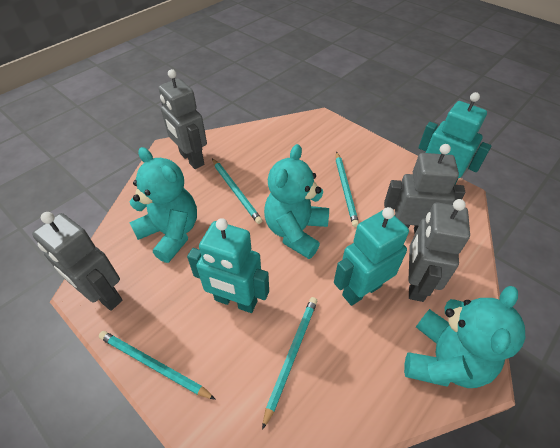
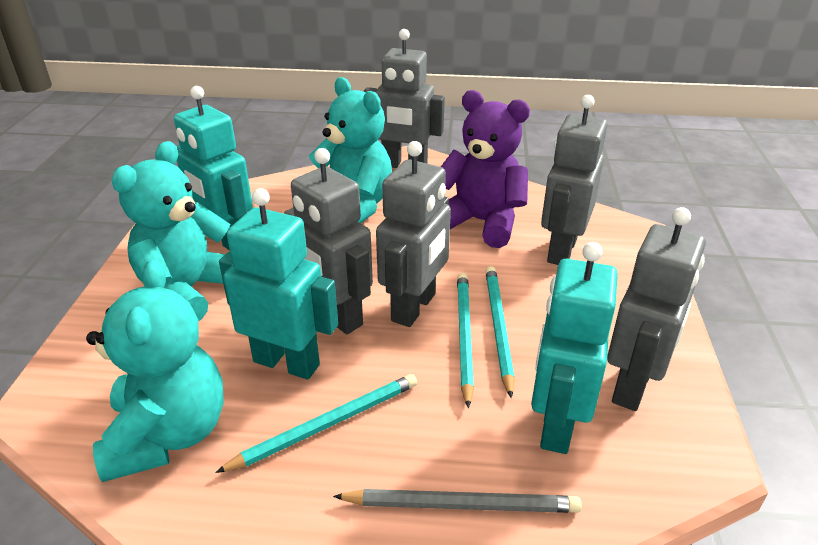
grey pencil: 0 -> 1
grey robot: 4 -> 5
purple teddy bear: 0 -> 1
turquoise pencil: 4 -> 3

